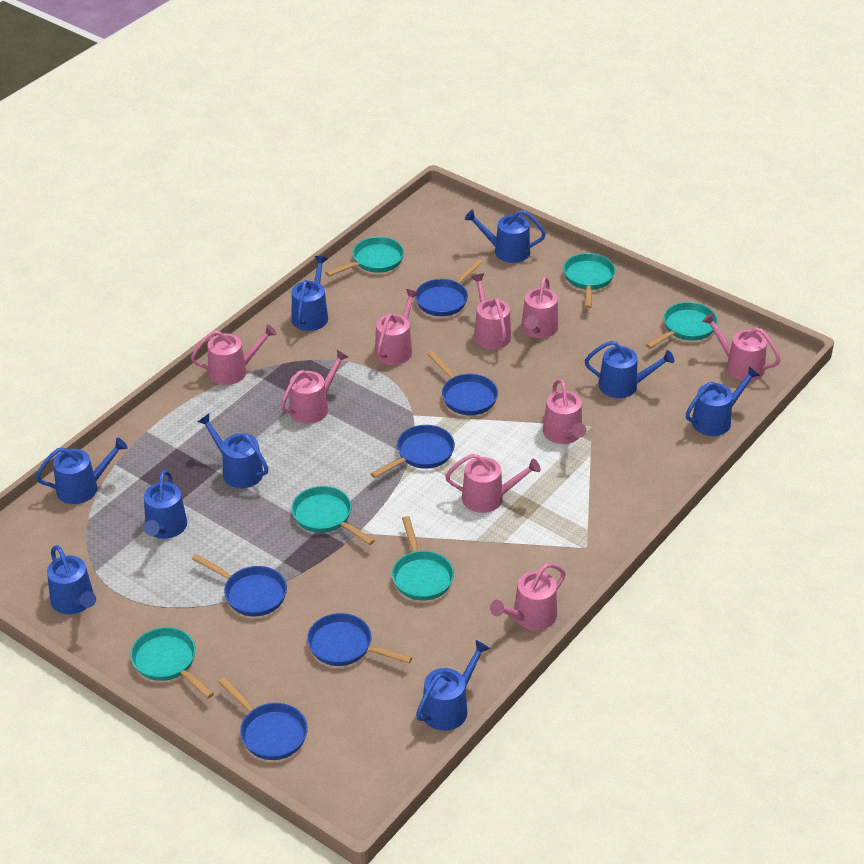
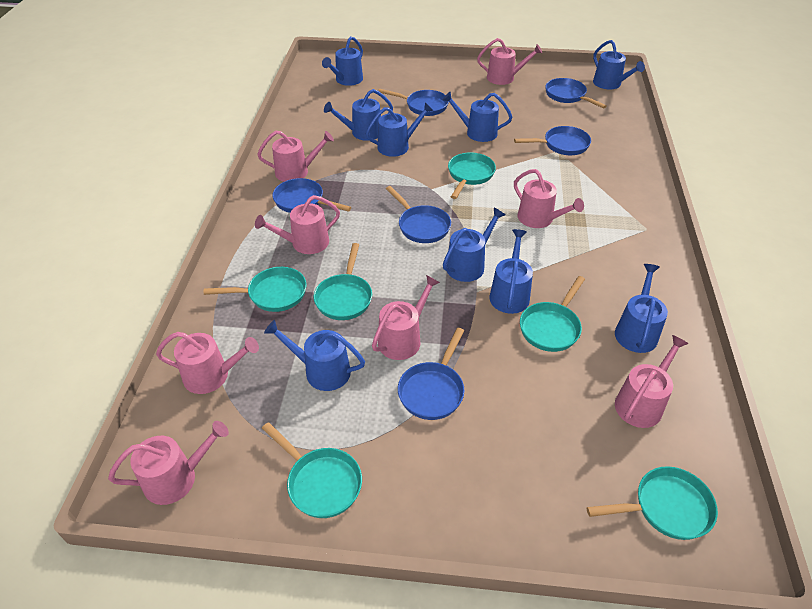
pink watering can: 9 -> 8

